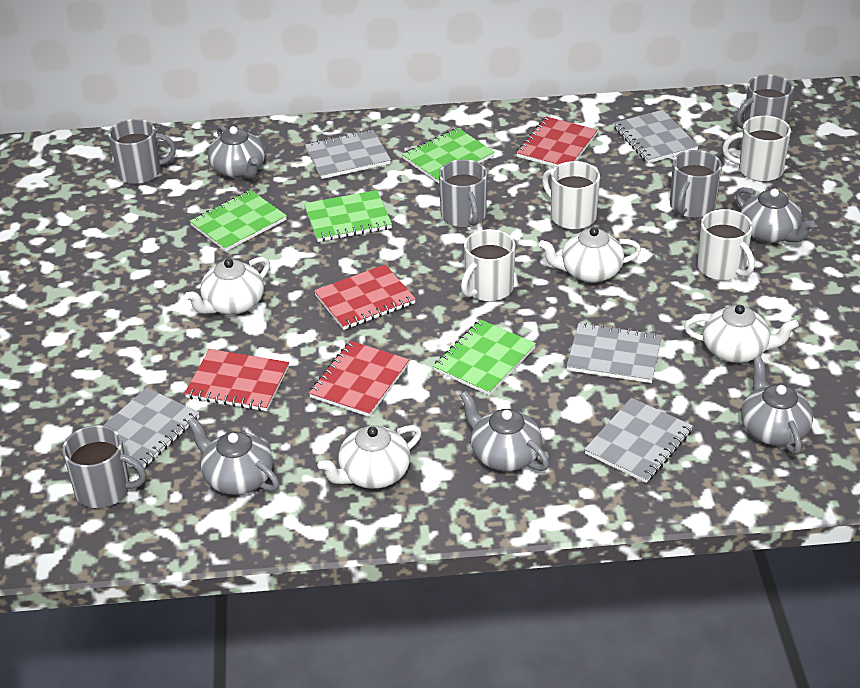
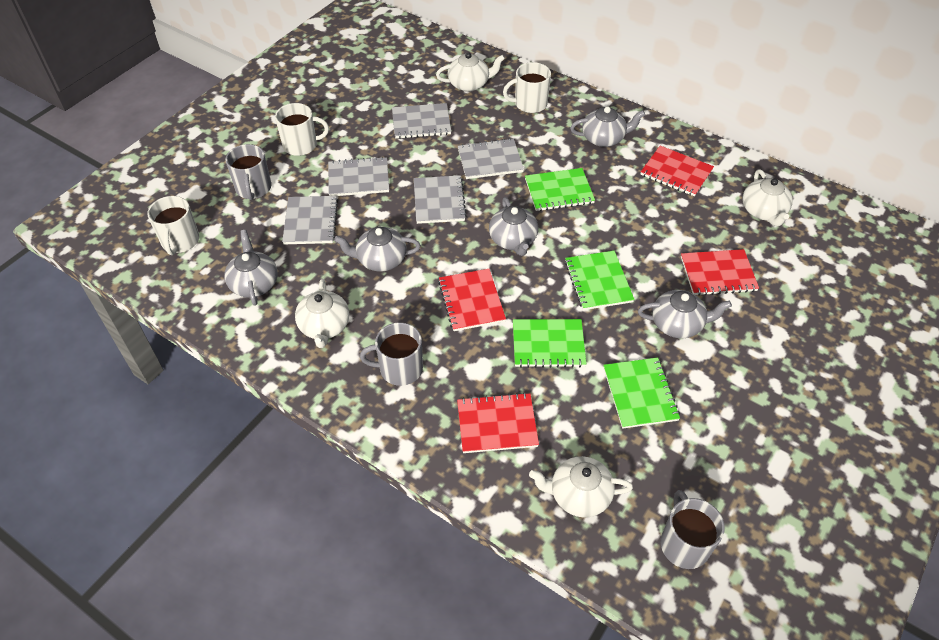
grey mug: 5 -> 3
white mug: 4 -> 3

